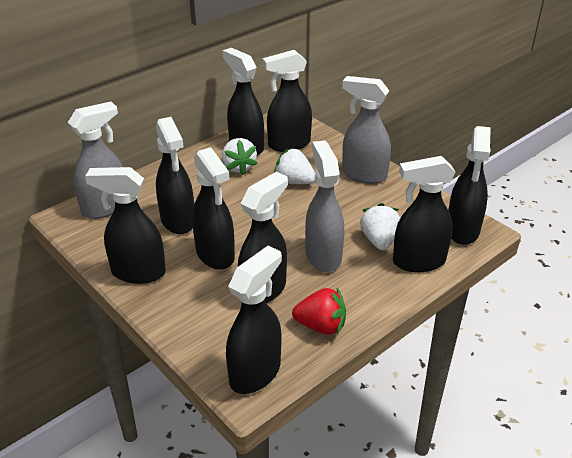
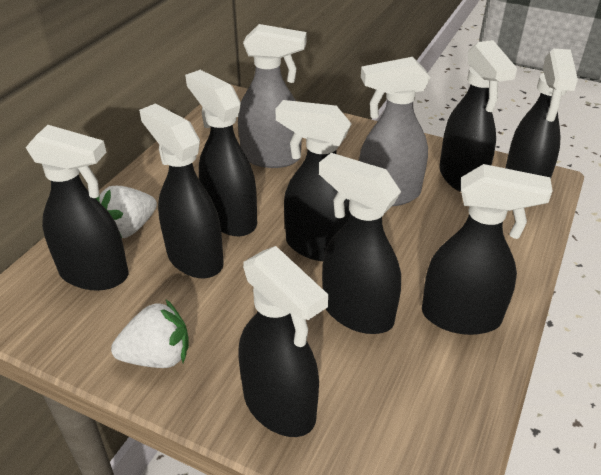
grey spray bottle: 3 -> 2
red strawberry: 1 -> 0
white strawberry: 3 -> 2

